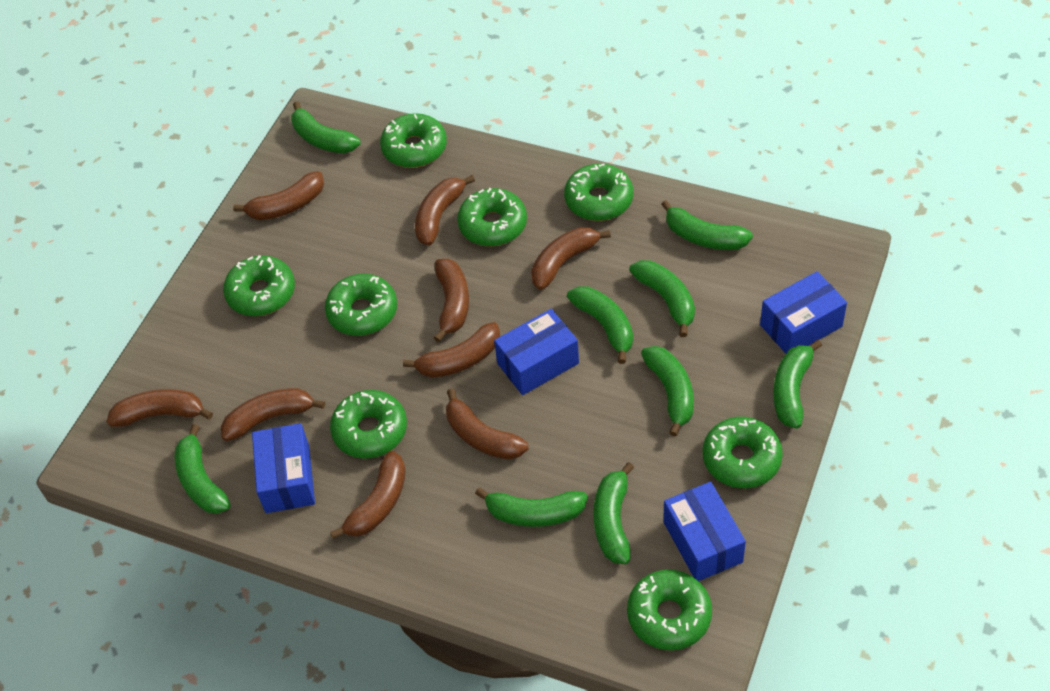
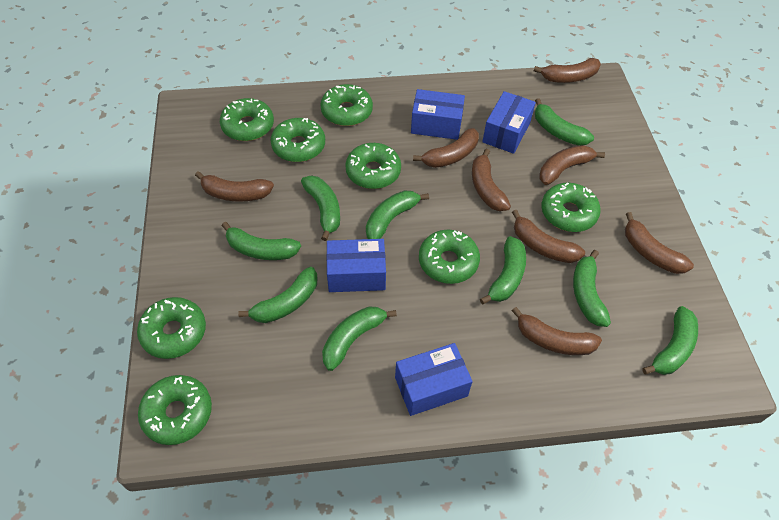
brown banana: 9 -> 8

